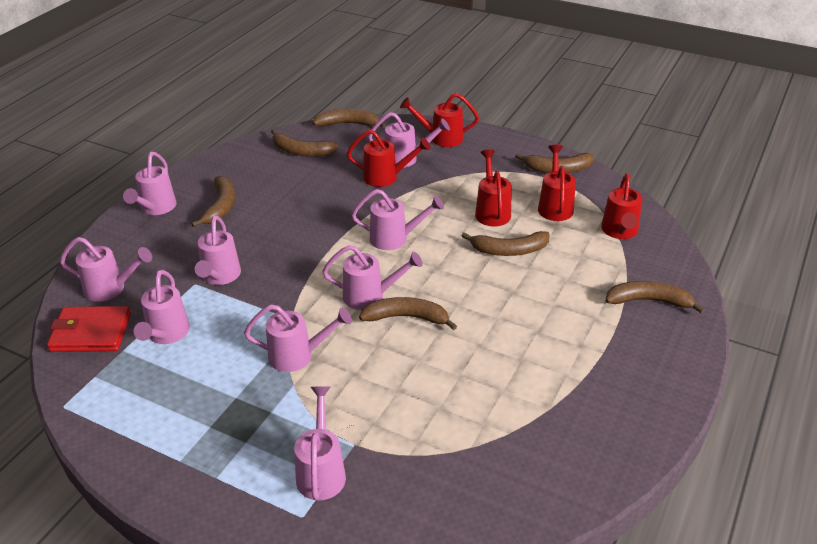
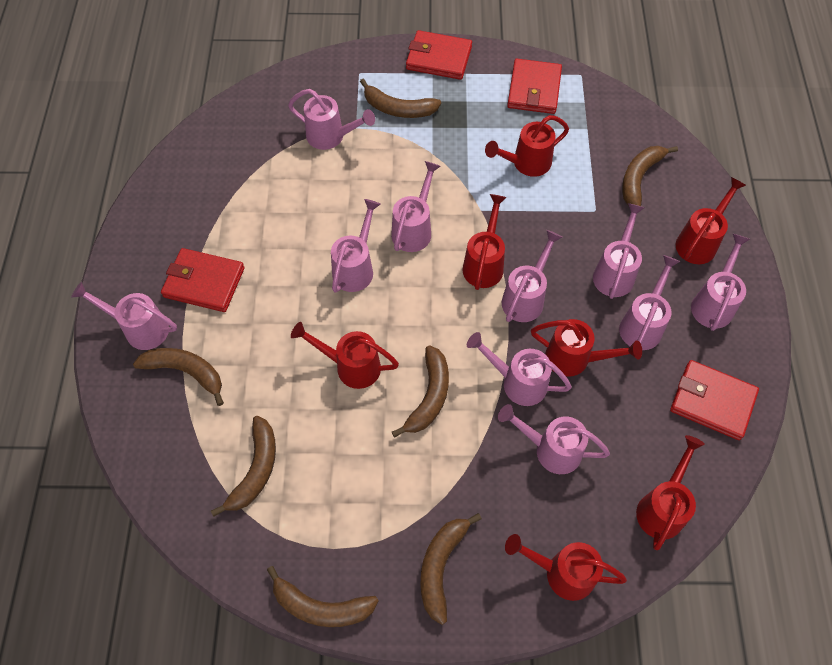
pink watering can: 9 -> 10
red wallet: 1 -> 4
red watering can: 5 -> 7

